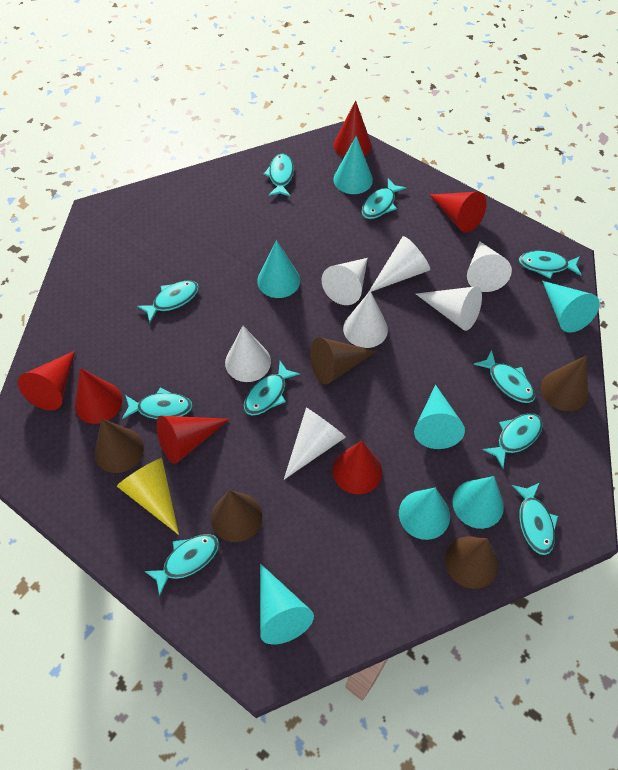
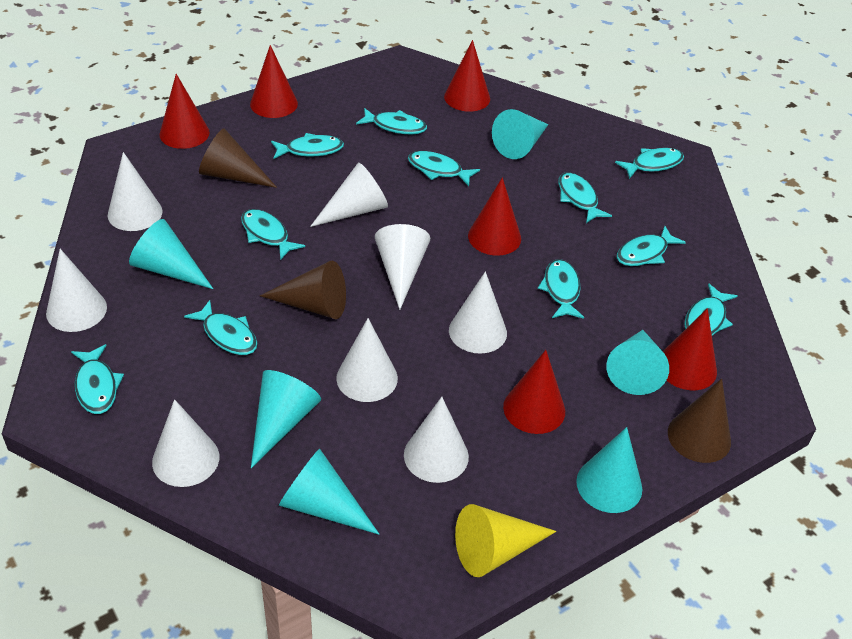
brown cone: 5 -> 3
turquoise cone: 7 -> 6
turquoise fish: 10 -> 11
white cone: 7 -> 8

